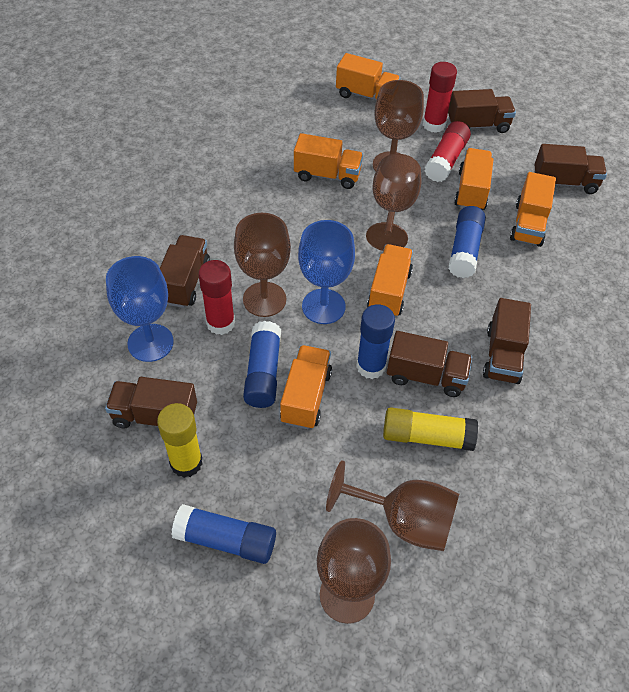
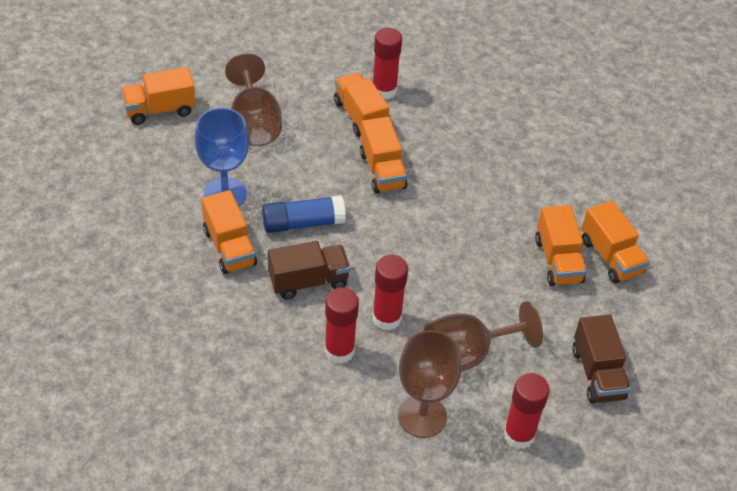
blue glue stick: 4 -> 1
blue goblet: 2 -> 1
brown goblet: 5 -> 3
brown truck: 6 -> 2
red glue stick: 3 -> 4
yellow glue stick: 2 -> 0

